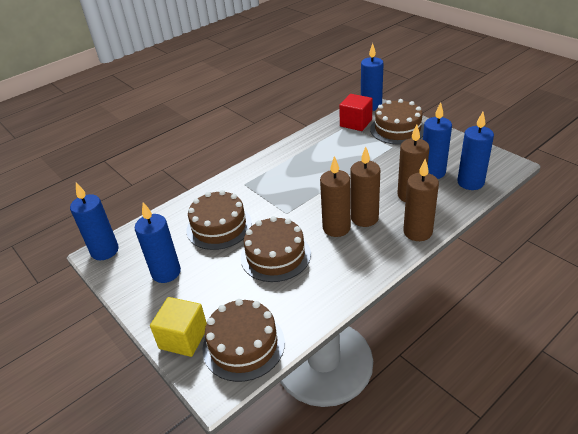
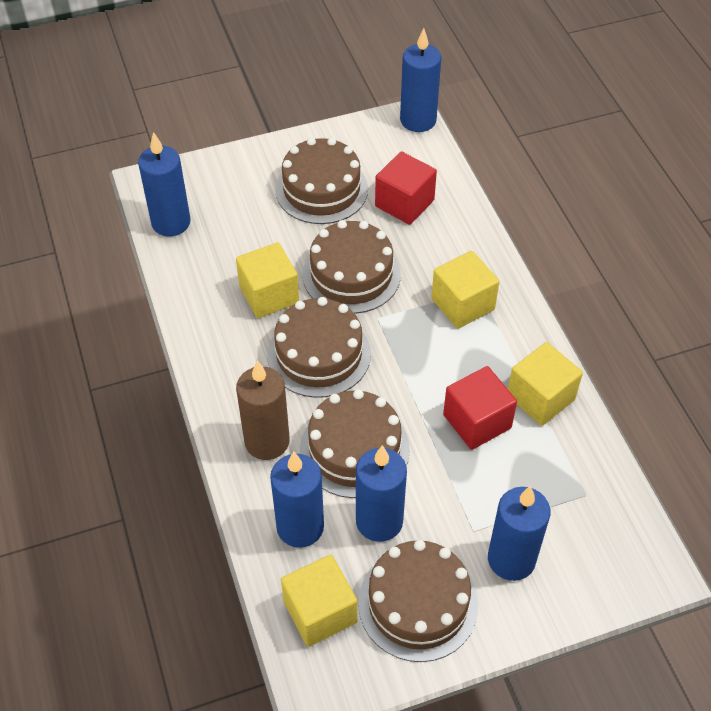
brown cake: 4 -> 5
brown candle: 4 -> 1
red cube: 1 -> 2
yellow cube: 1 -> 4

